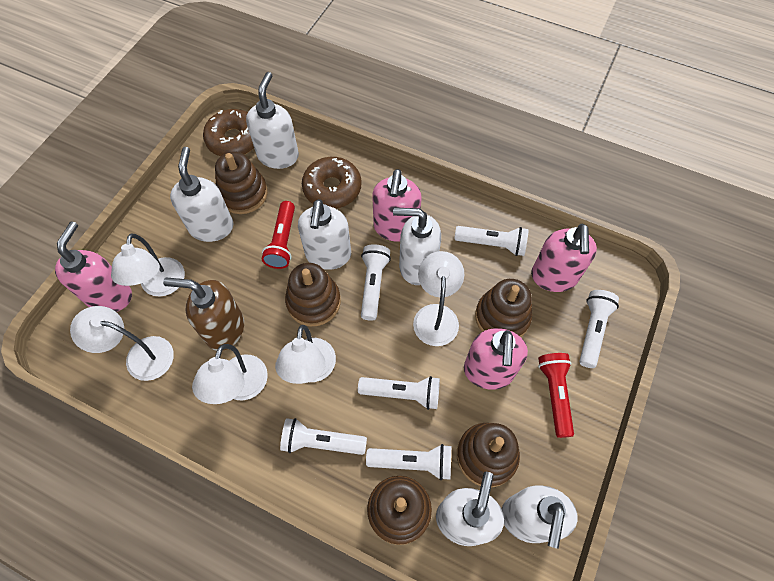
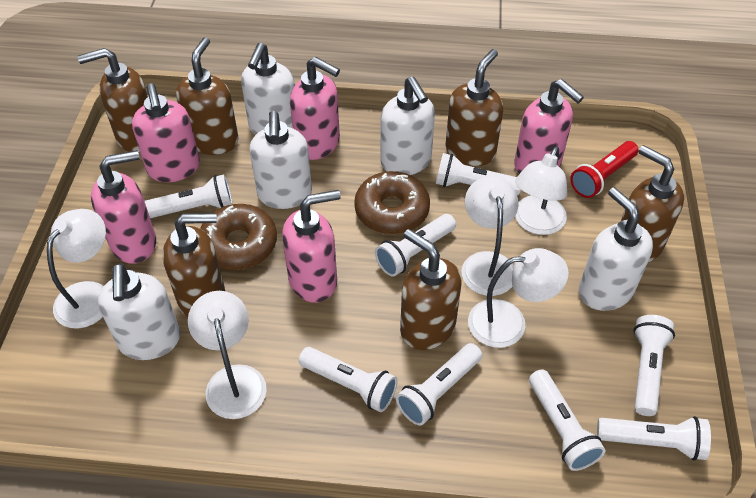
brown soap dispenser: 1 -> 6
brown stacking toy: 5 -> 0
pink soap dispenser: 4 -> 5
red flashlight: 2 -> 1
white flashlight: 6 -> 8
white soap dispenser: 6 -> 5

